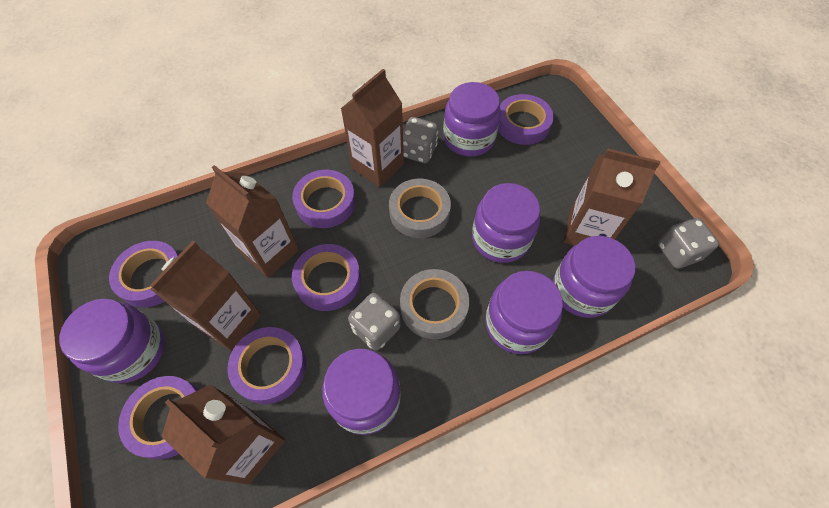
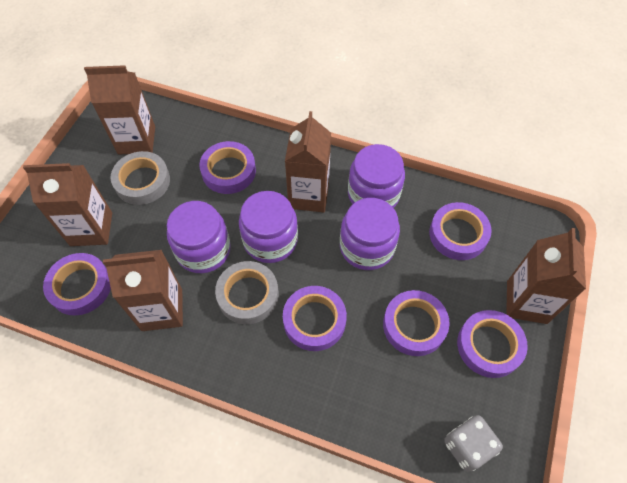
grey dice: 3 -> 1
purple jar: 6 -> 4

